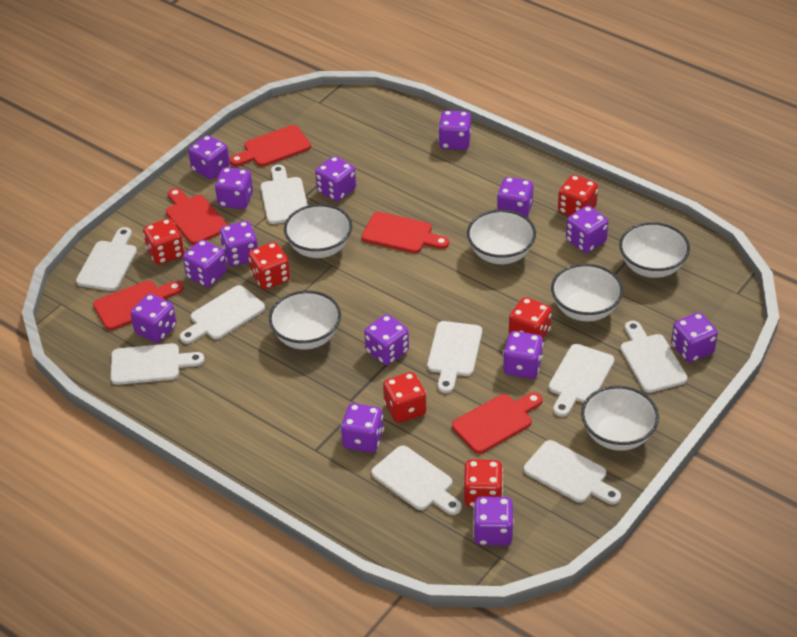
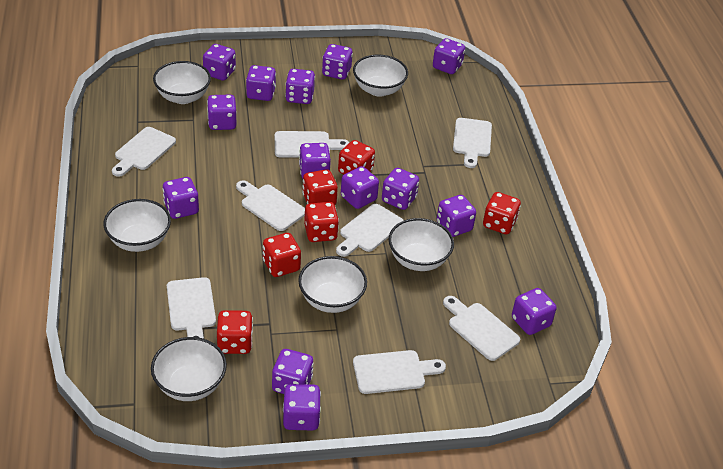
red cutting board: 5 -> 0
white cutting board: 9 -> 8

